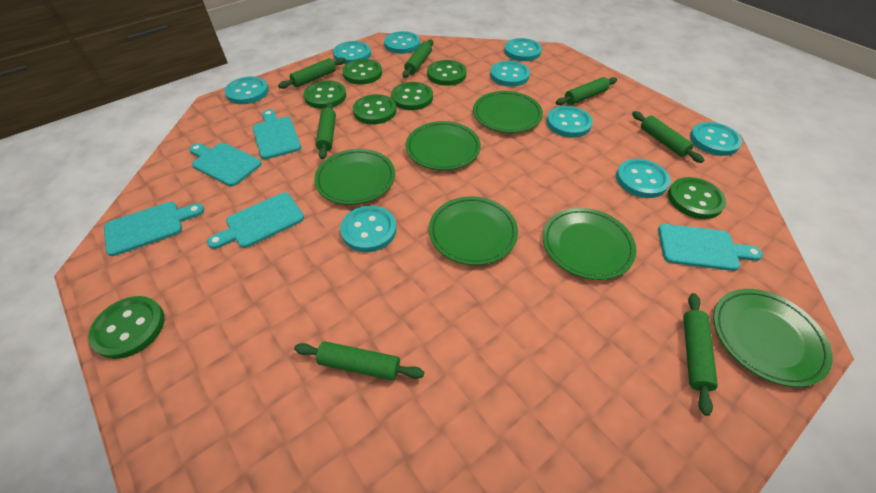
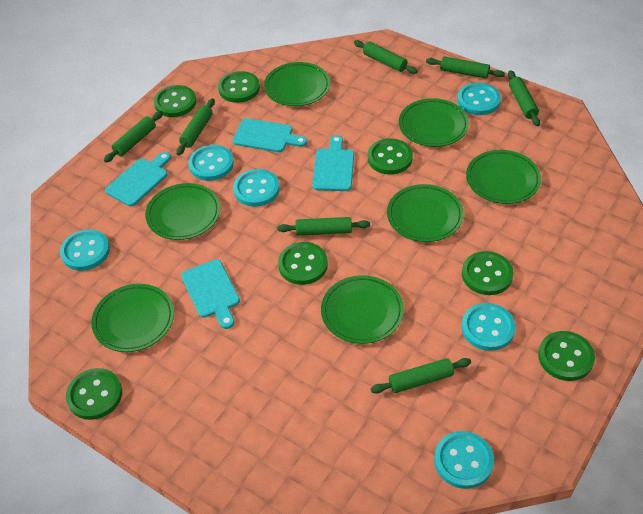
green plate: 6 -> 7
turquoise button: 9 -> 6
turquoise cutting board: 5 -> 4

